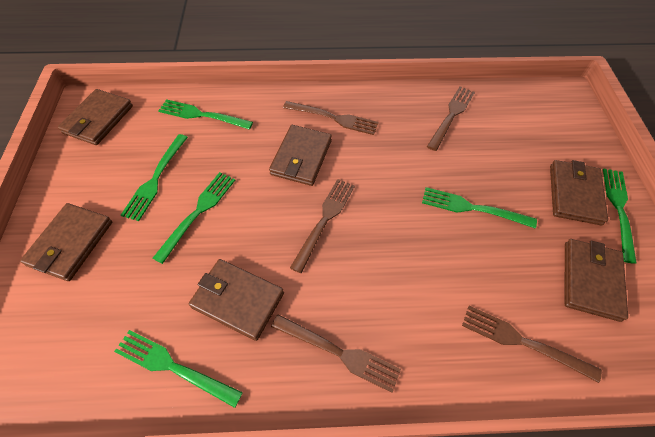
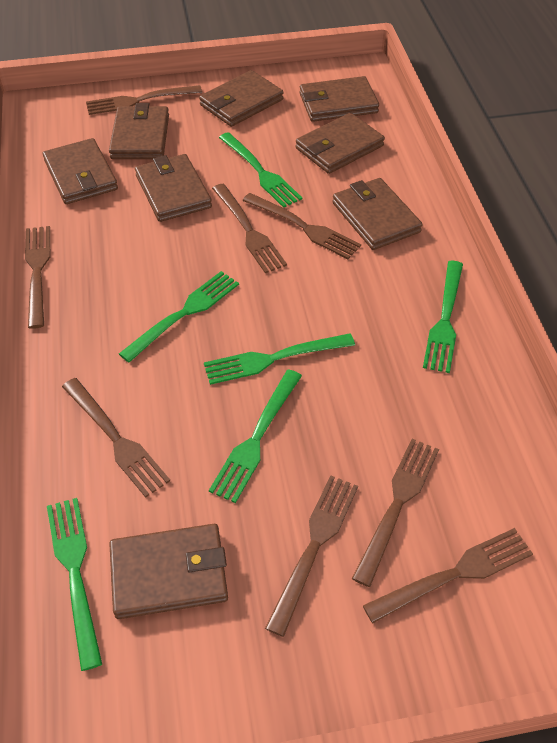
brown fork: 5 -> 8
brown wallet: 6 -> 8

